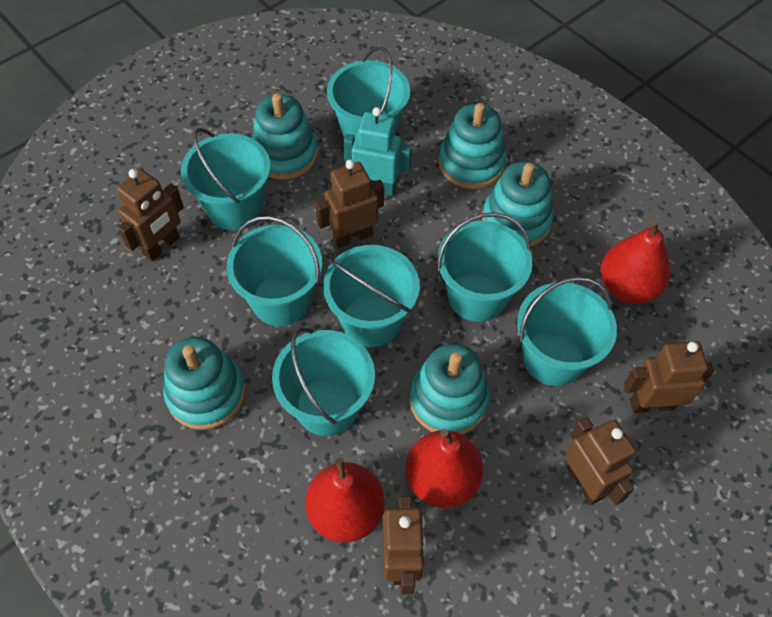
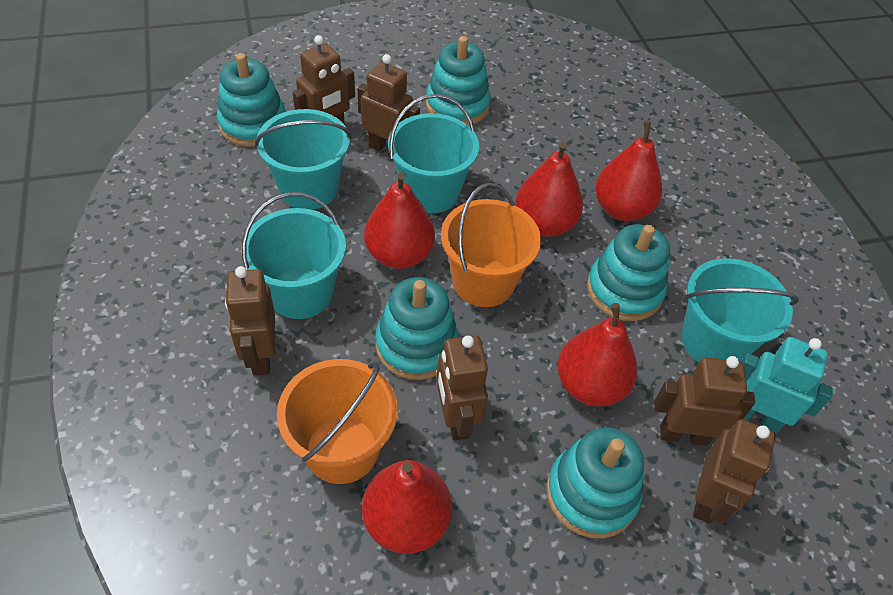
brown robot: 5 -> 6
orange bucket: 0 -> 2
red pear: 3 -> 5
turquoise bucket: 7 -> 4

